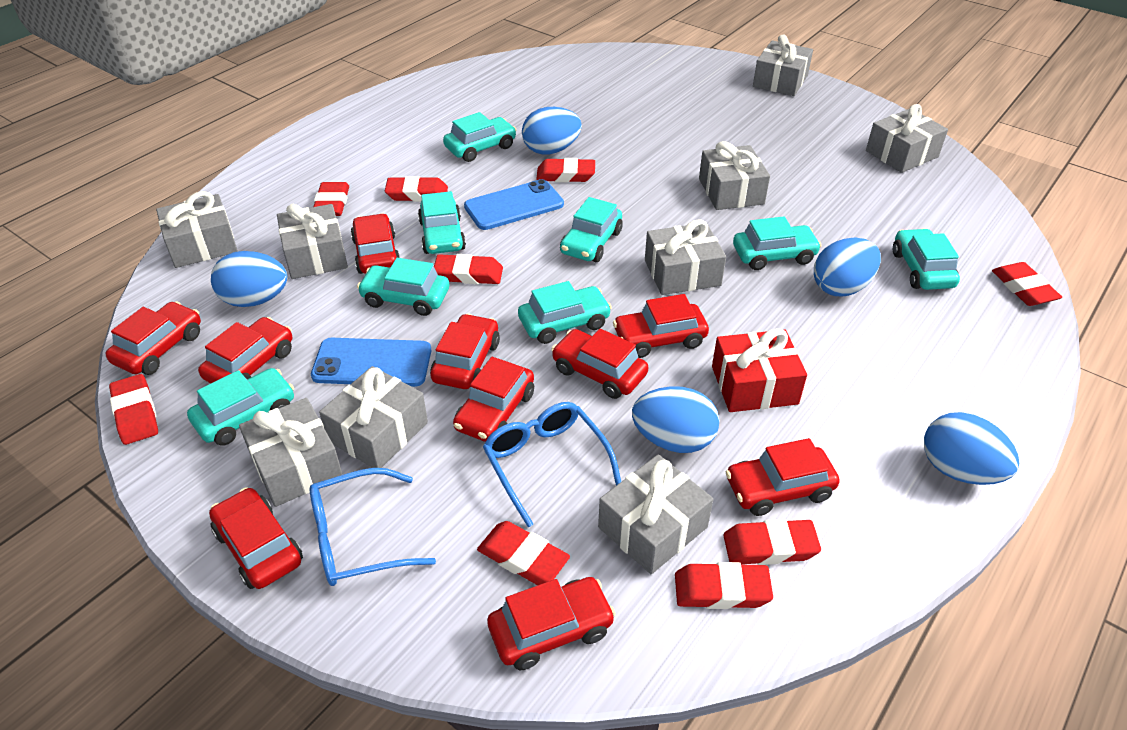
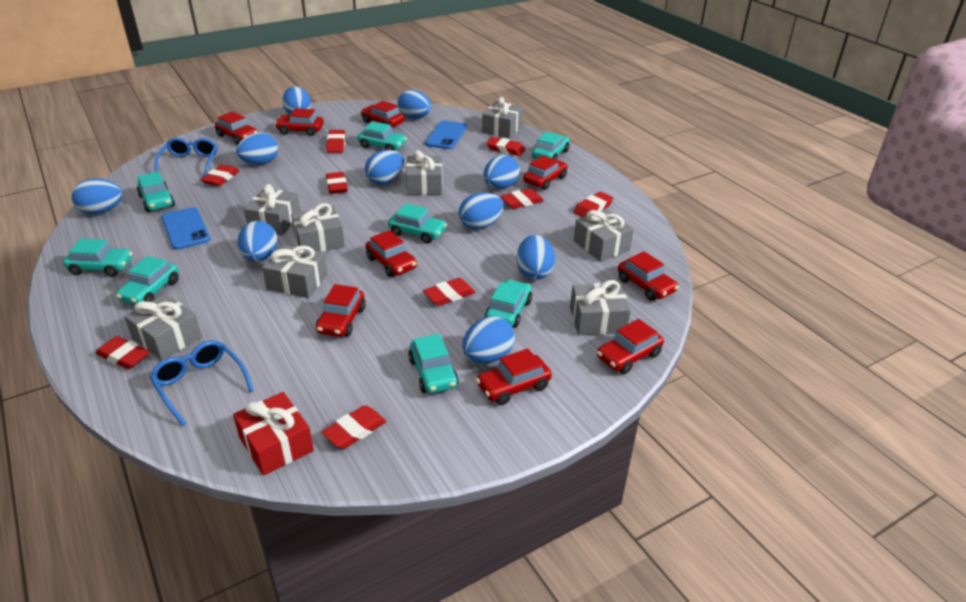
blue egg: 5 -> 10
grey gift: 9 -> 8
red car: 10 -> 9

